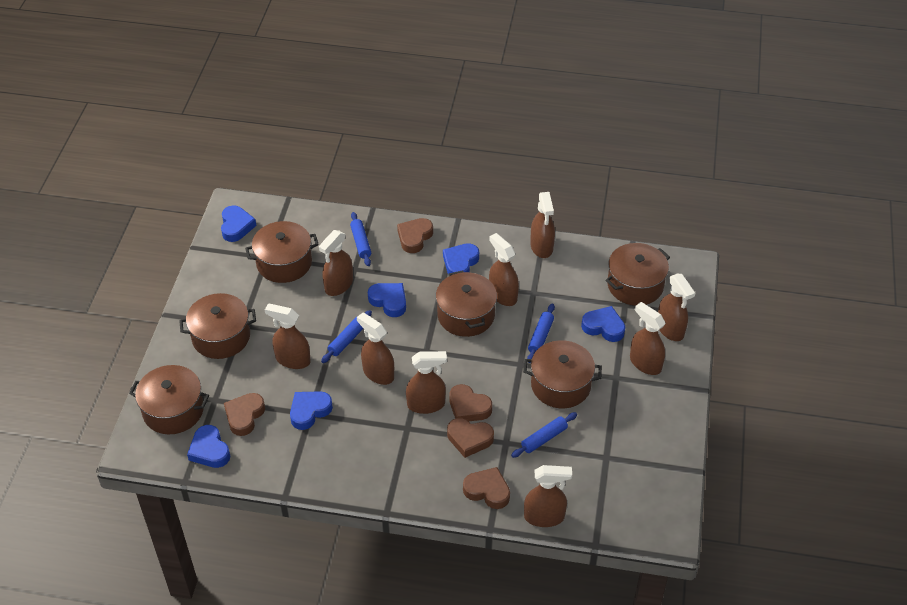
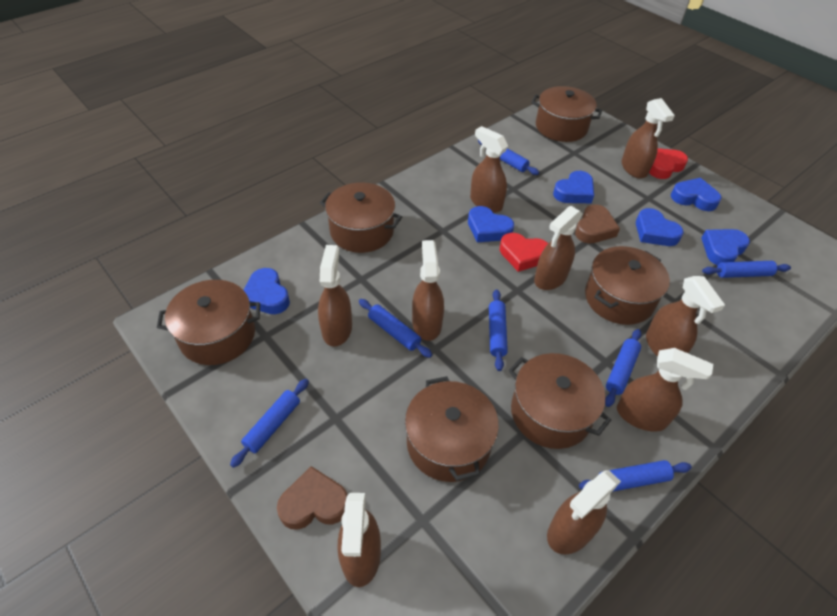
blue rolling pin: 4 -> 7
brown heart: 5 -> 2
red heart: 0 -> 2

